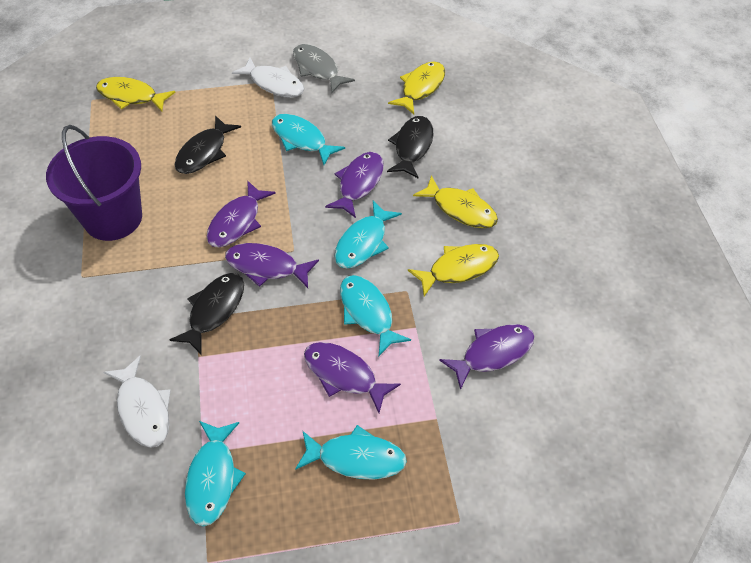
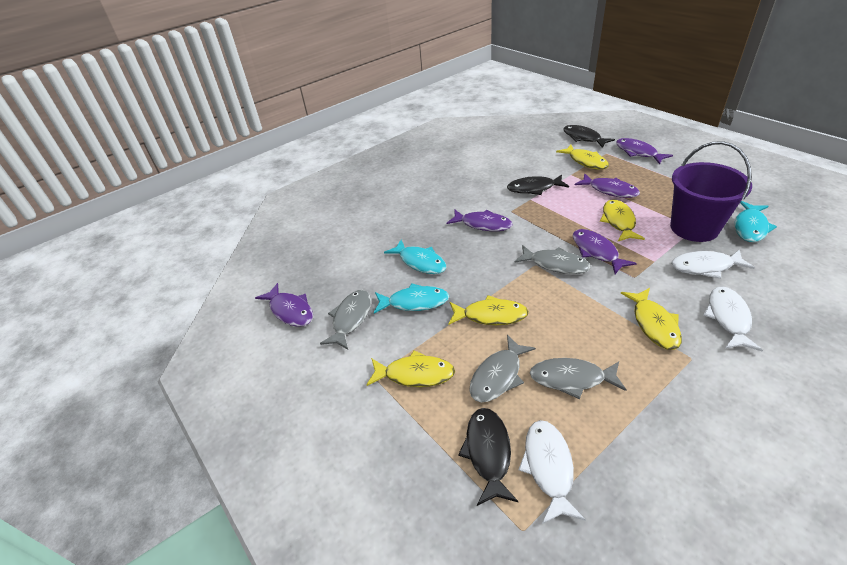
grey fish: 1 -> 4
turquoise fish: 5 -> 3
white fish: 2 -> 3
yellow fish: 4 -> 5

